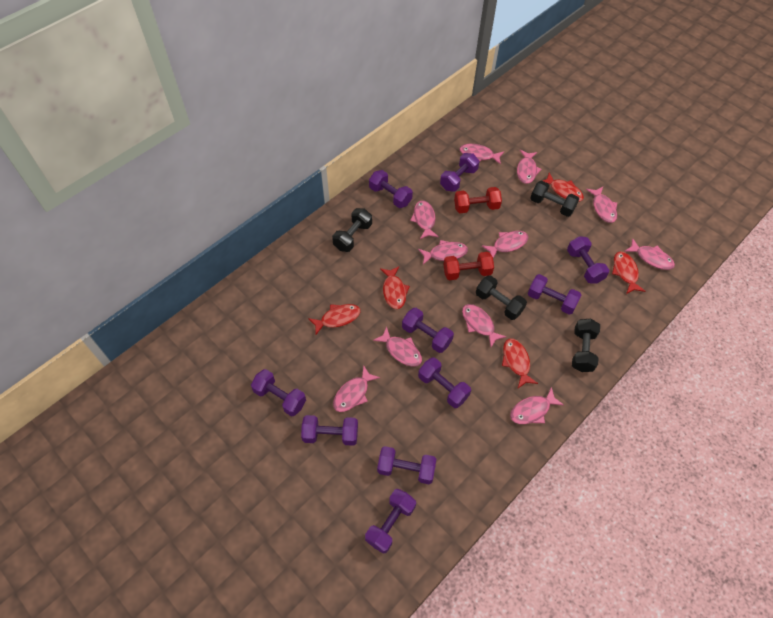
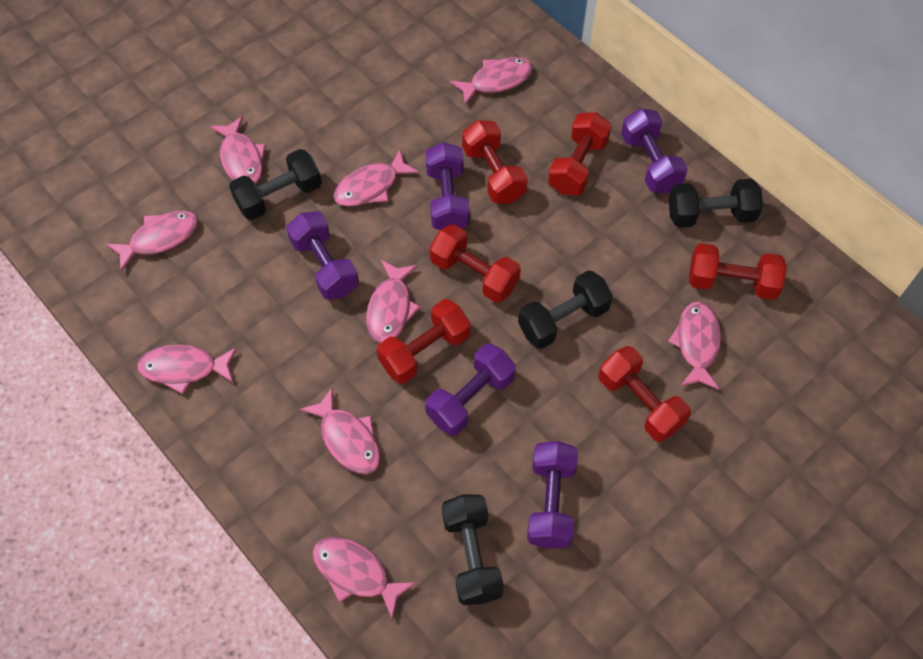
pink fish: 11 -> 9
purple dumbbell: 10 -> 5
red dumbbell: 2 -> 6
red fish: 5 -> 0

